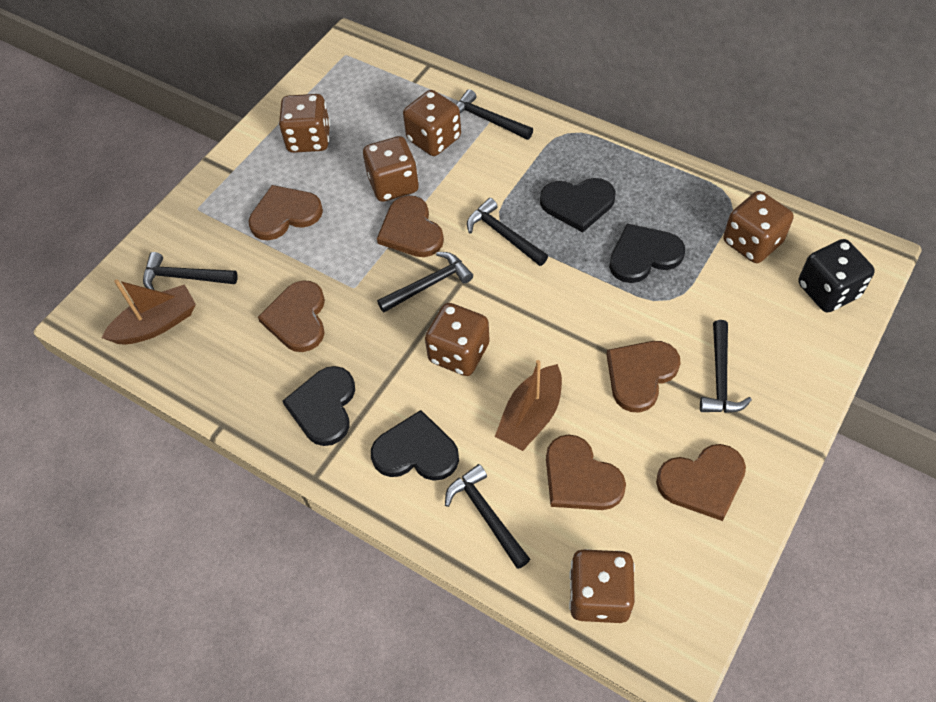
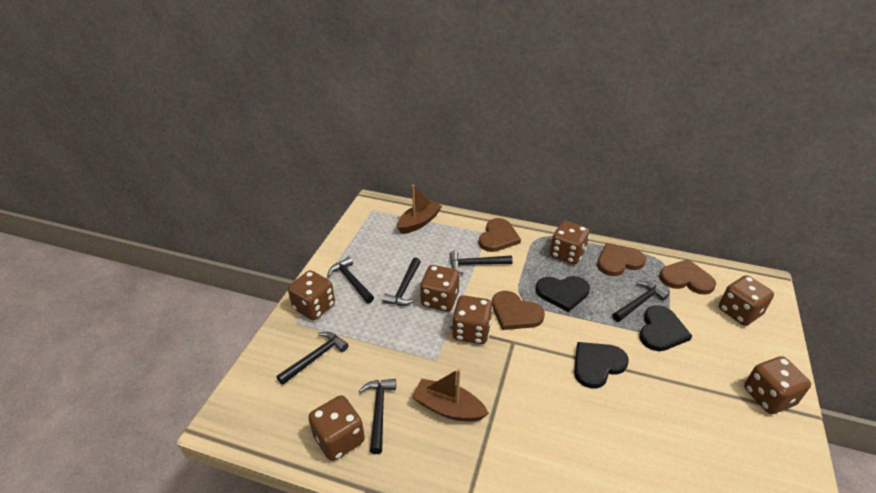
black dice: 1 -> 0
black heart: 4 -> 3
brown dice: 6 -> 7
brown heart: 6 -> 4

